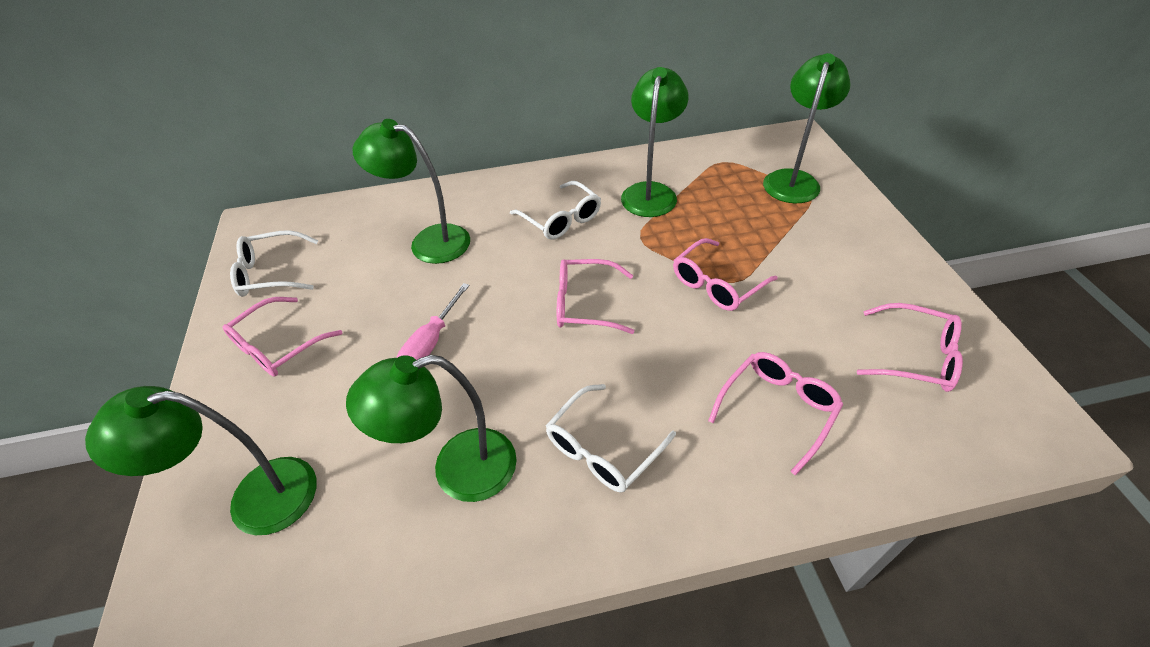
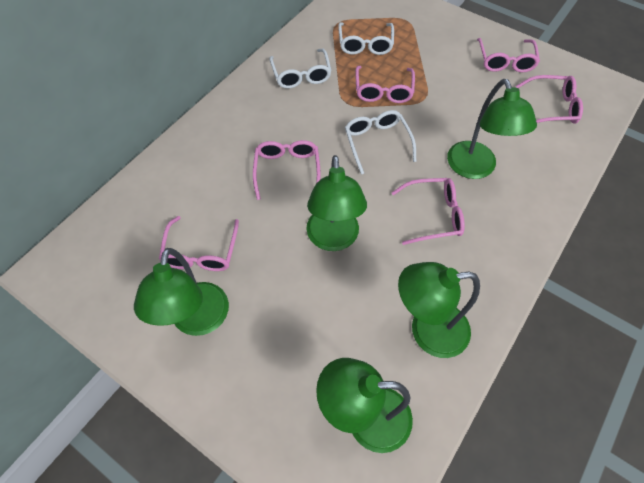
pink glasses: 5 -> 6
pink screwdriver: 1 -> 0

